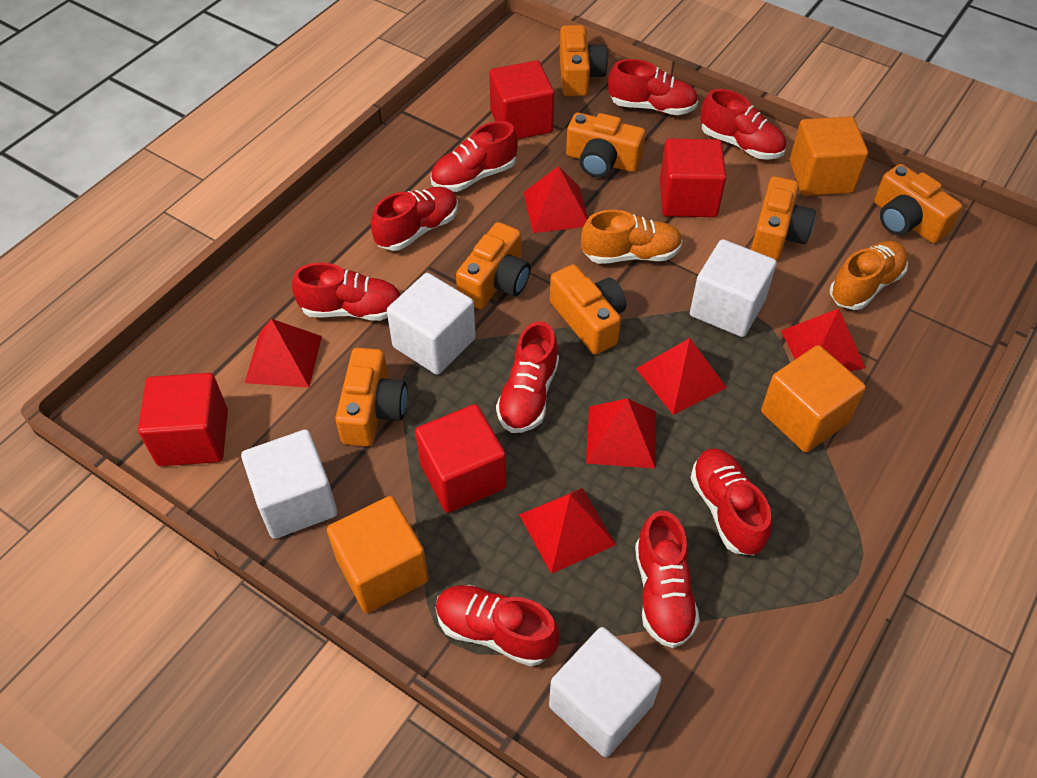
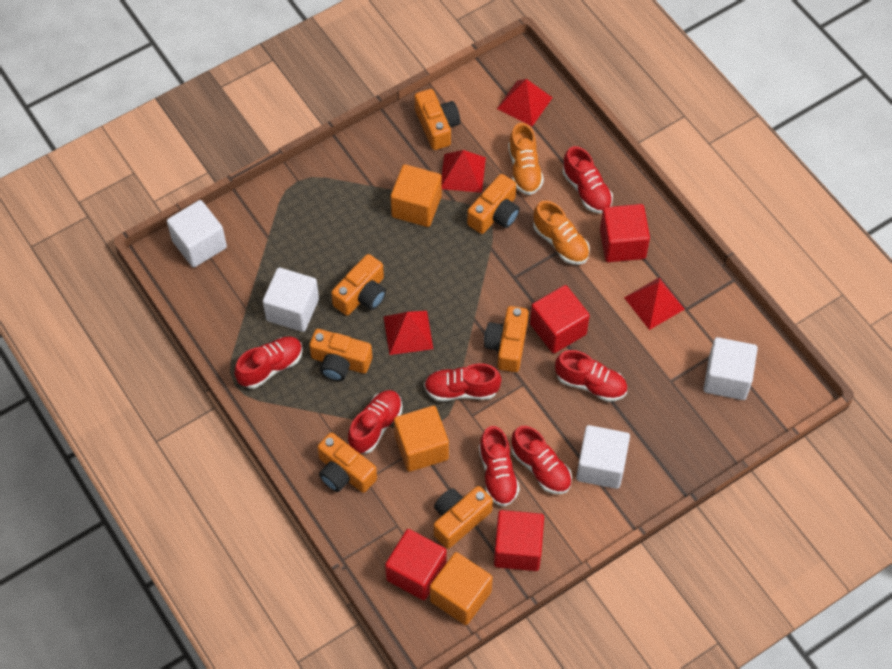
red pyramid: 6 -> 4
red shoe: 9 -> 7

